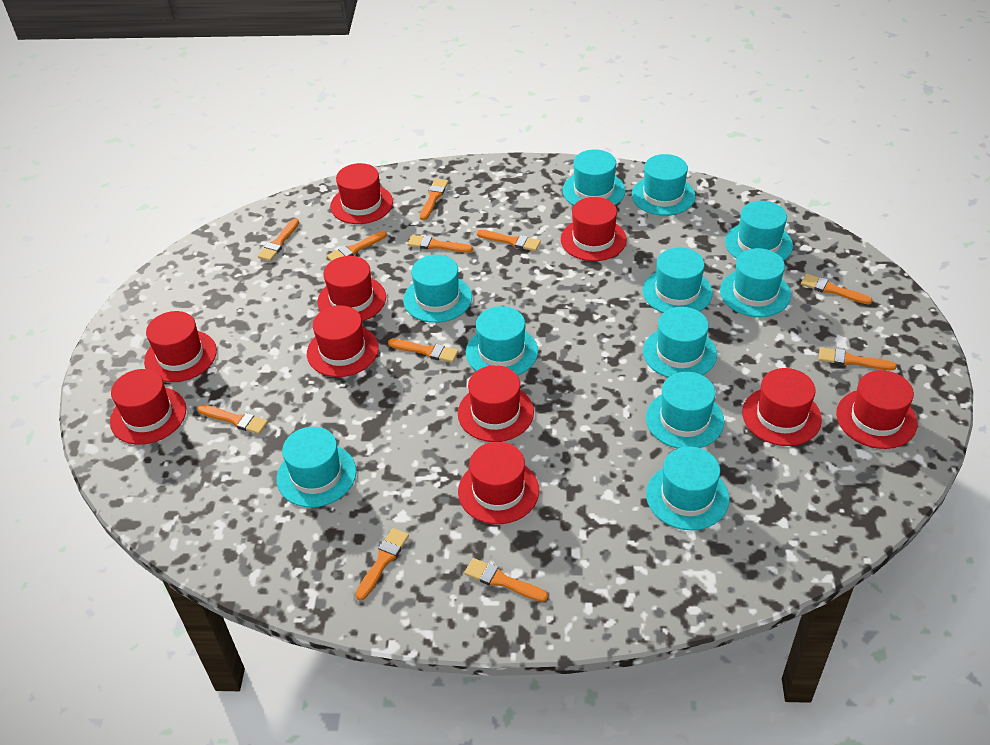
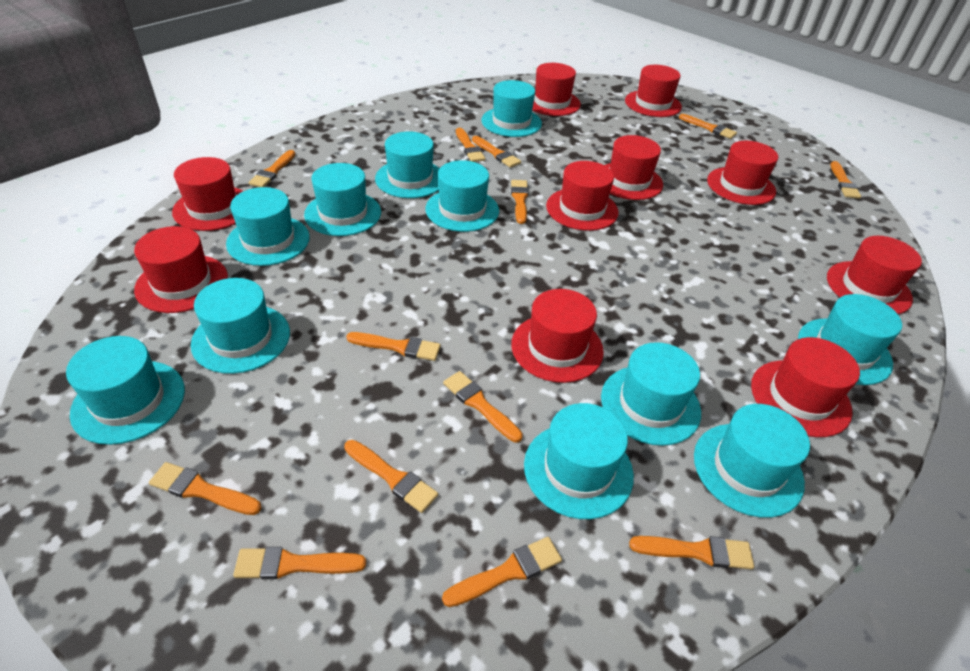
orange brush: 11 -> 13

